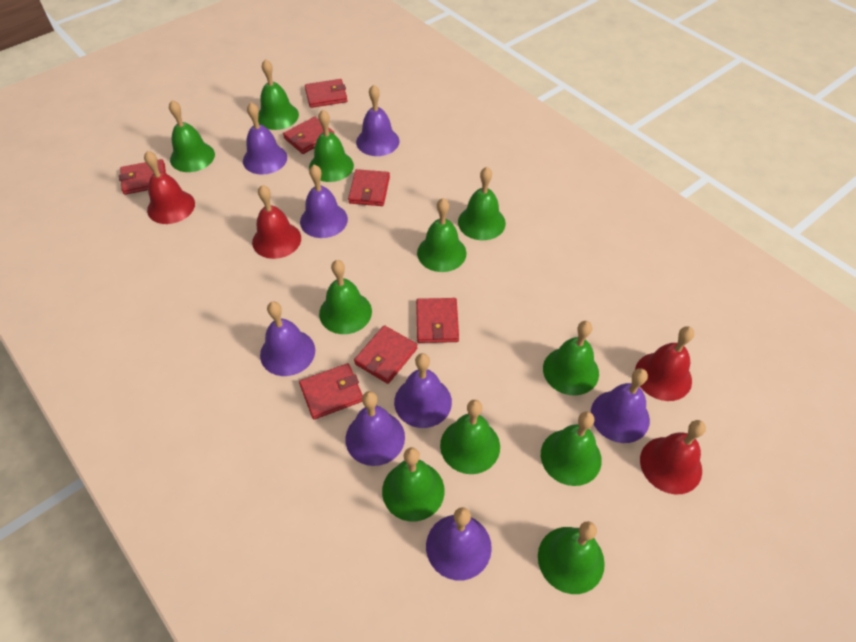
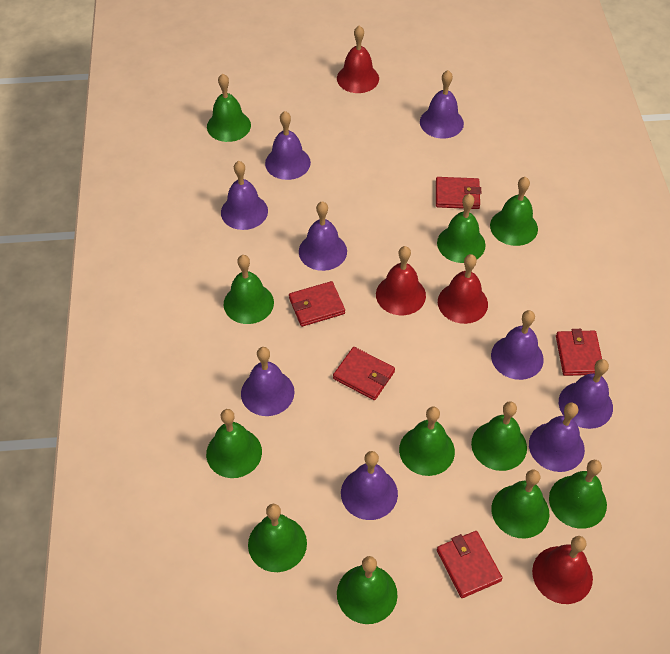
purple bell: 8 -> 9
red wallet: 7 -> 5

